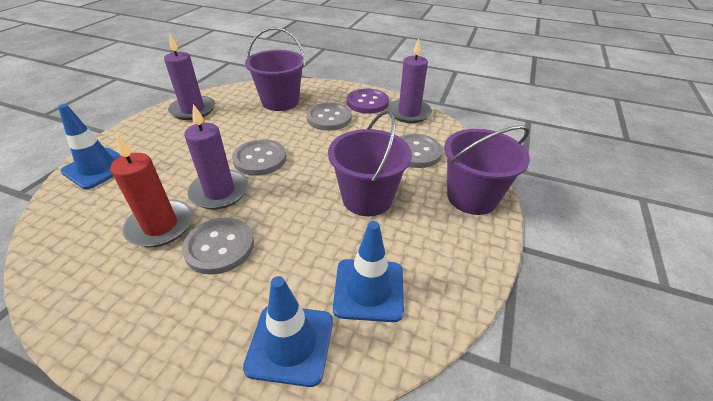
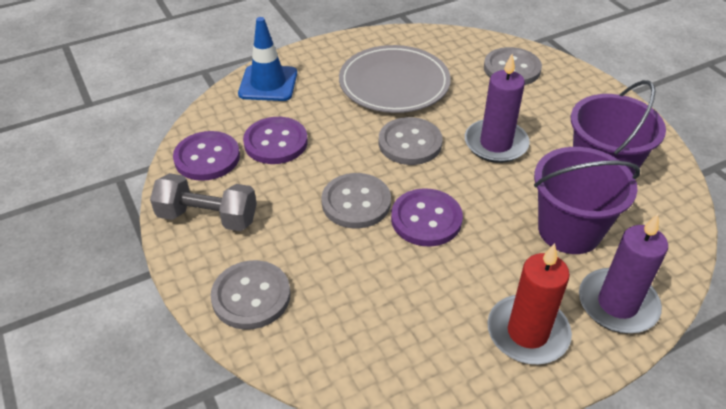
blue traffic cone: 3 -> 1
grey dumbbell: 0 -> 1
grey plate: 0 -> 1
purple bucket: 3 -> 2
purple button: 1 -> 3
purple candle: 3 -> 2

